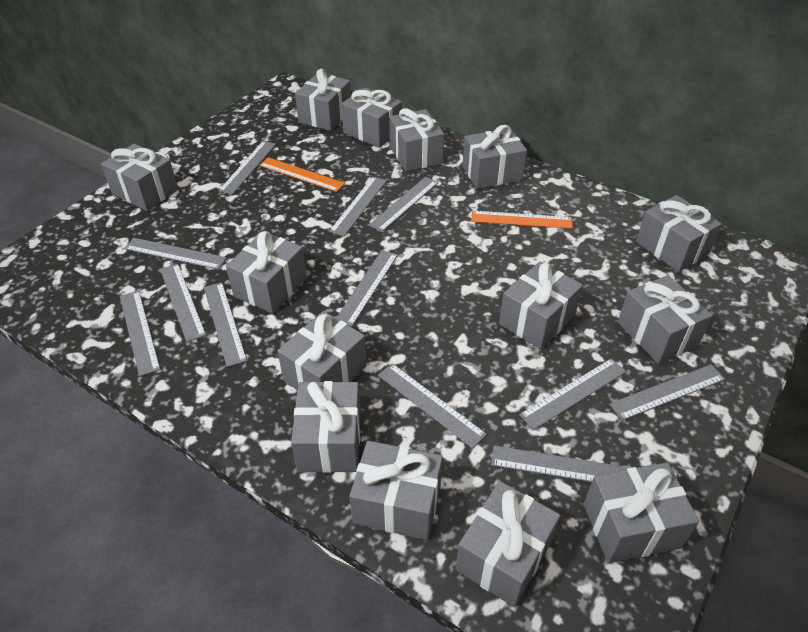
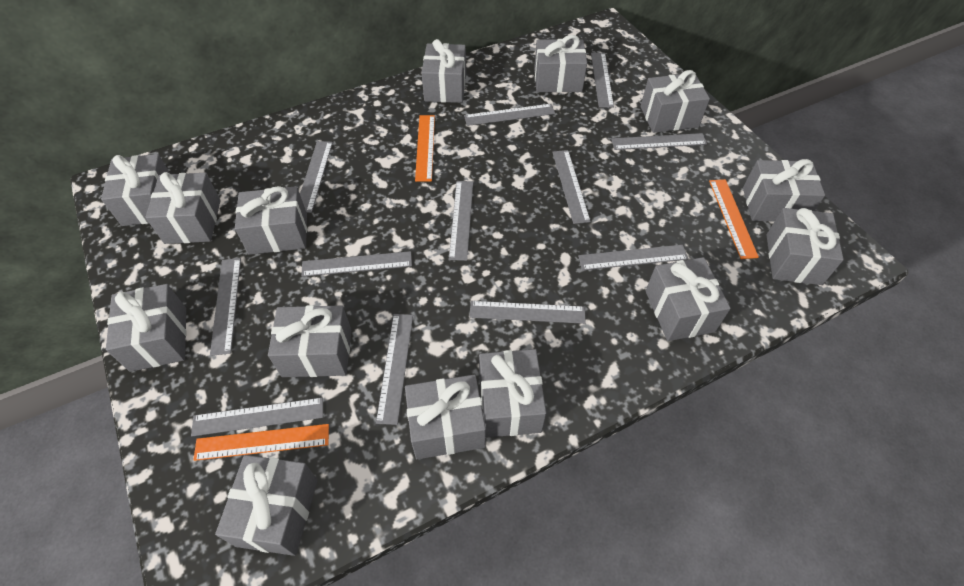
orange ruler: 2 -> 3

